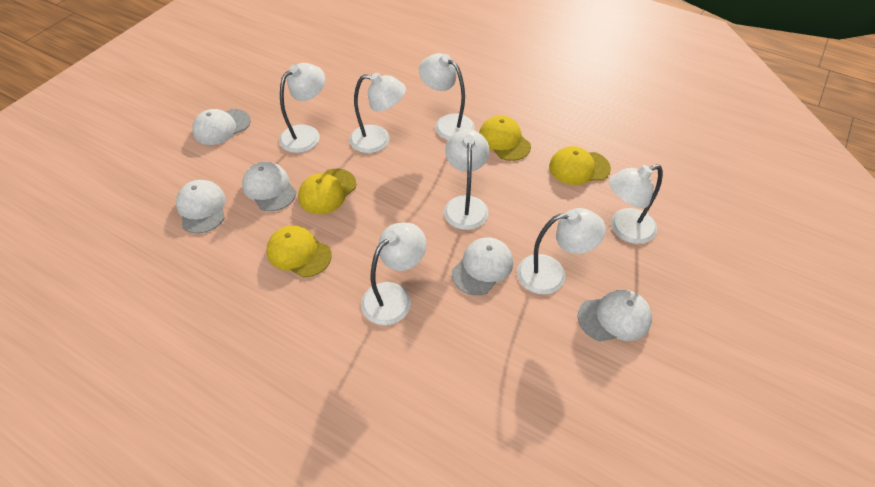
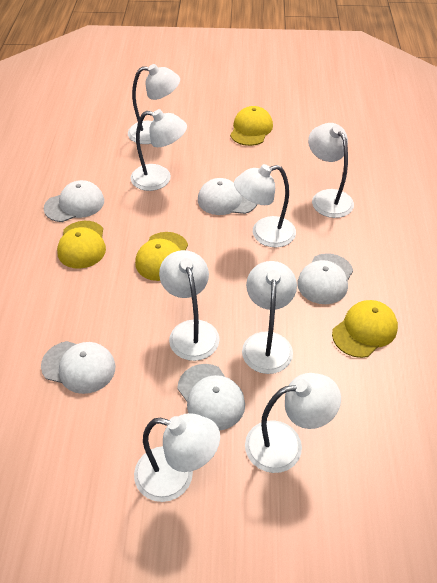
white lamp: 7 -> 8

